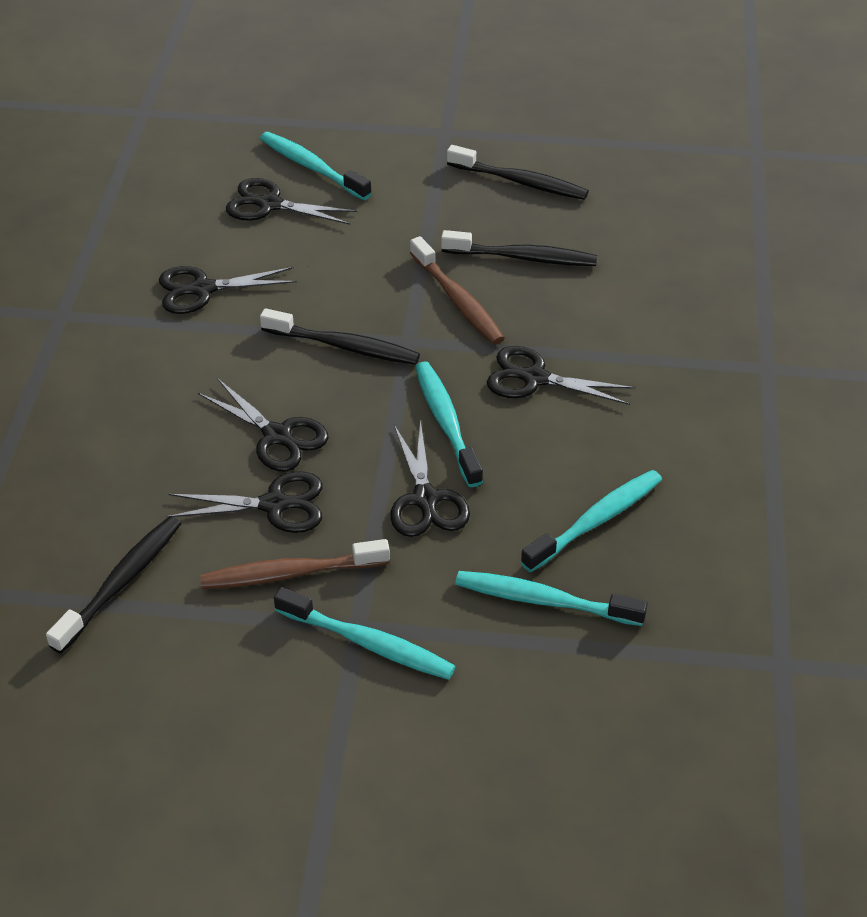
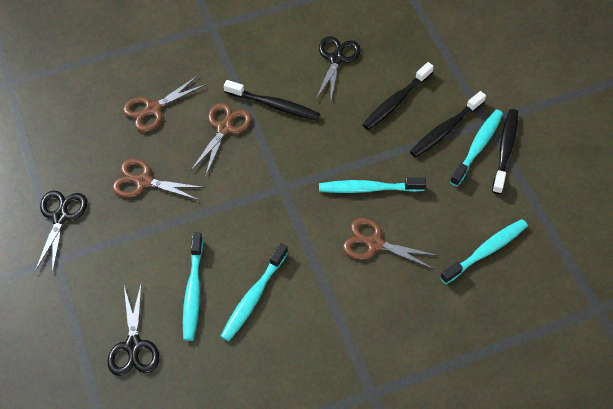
black scissors: 6 -> 3
brown scissors: 0 -> 4
brown toothbrush: 2 -> 0

